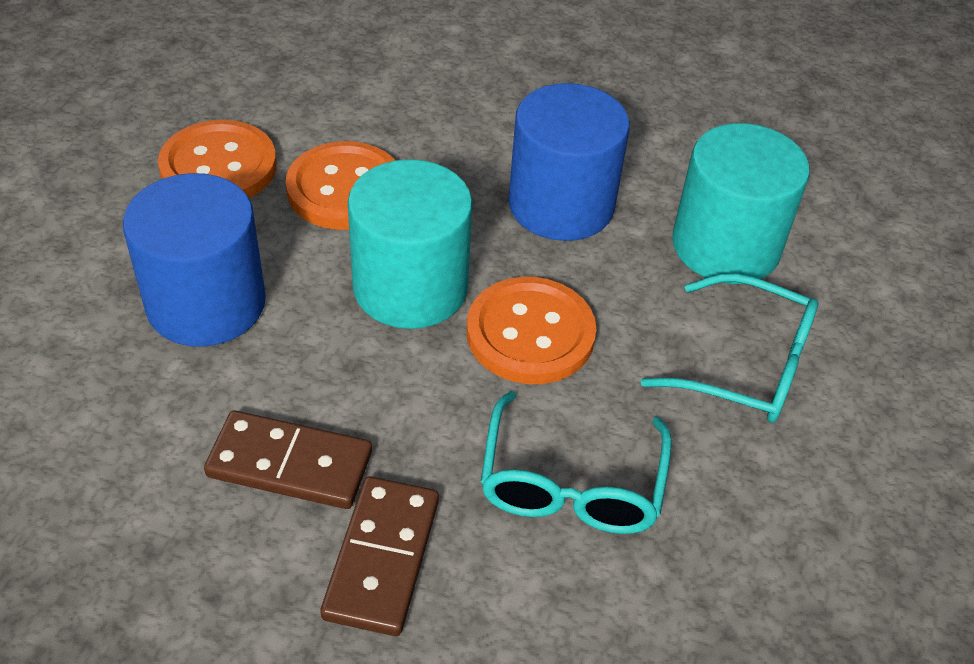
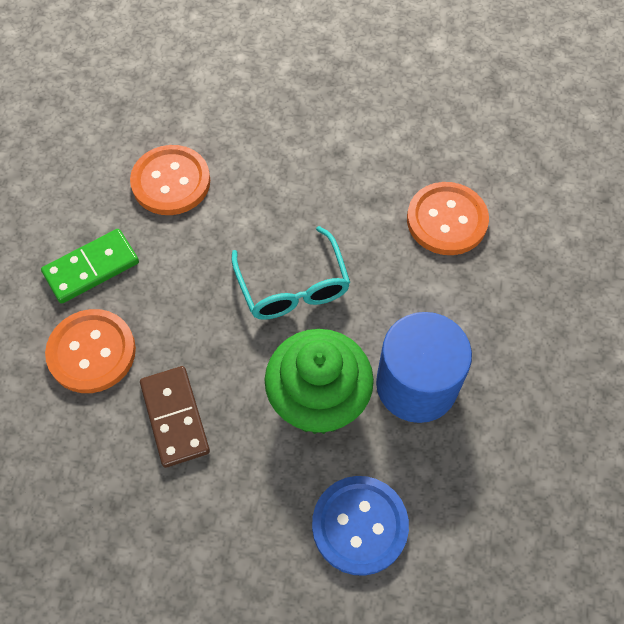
blue button: 0 -> 1
blue cylinder: 2 -> 1
brown domino: 2 -> 1
green cupcake: 0 -> 1
green domino: 0 -> 1
turquoise cylinder: 2 -> 0
turquoise glasses: 2 -> 1

